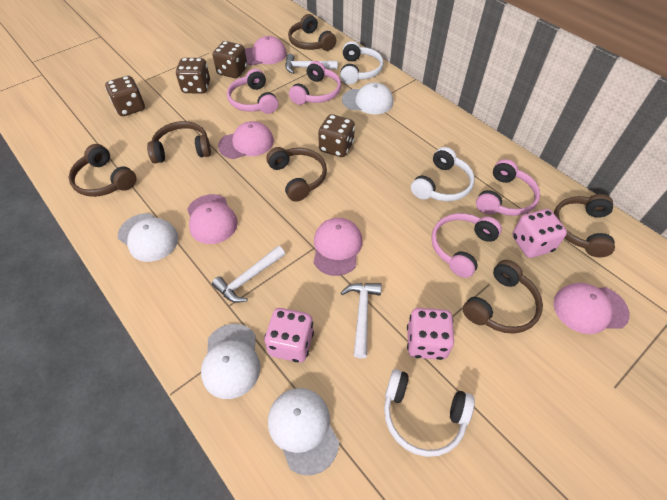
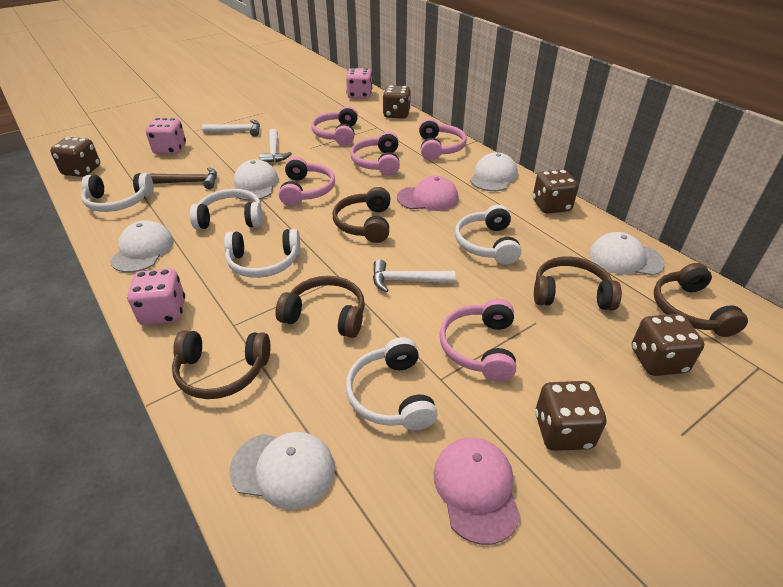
brown dice: 4 -> 5
brown hammer: 0 -> 1
brown headphones: 6 -> 5
pink cap: 5 -> 2
pink headphones: 4 -> 5
white cap: 4 -> 5
white headphones: 3 -> 5

